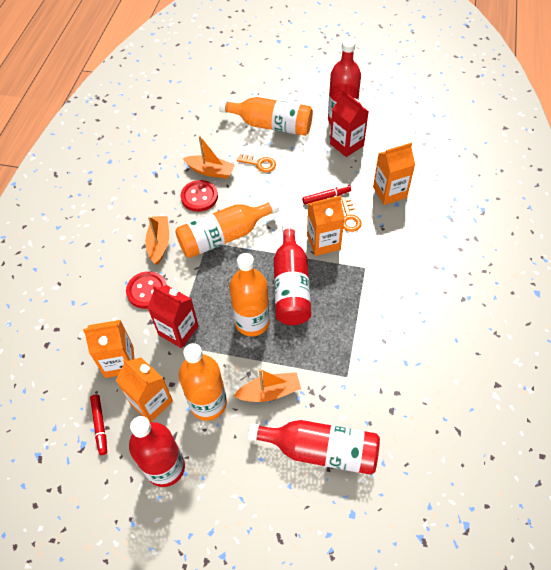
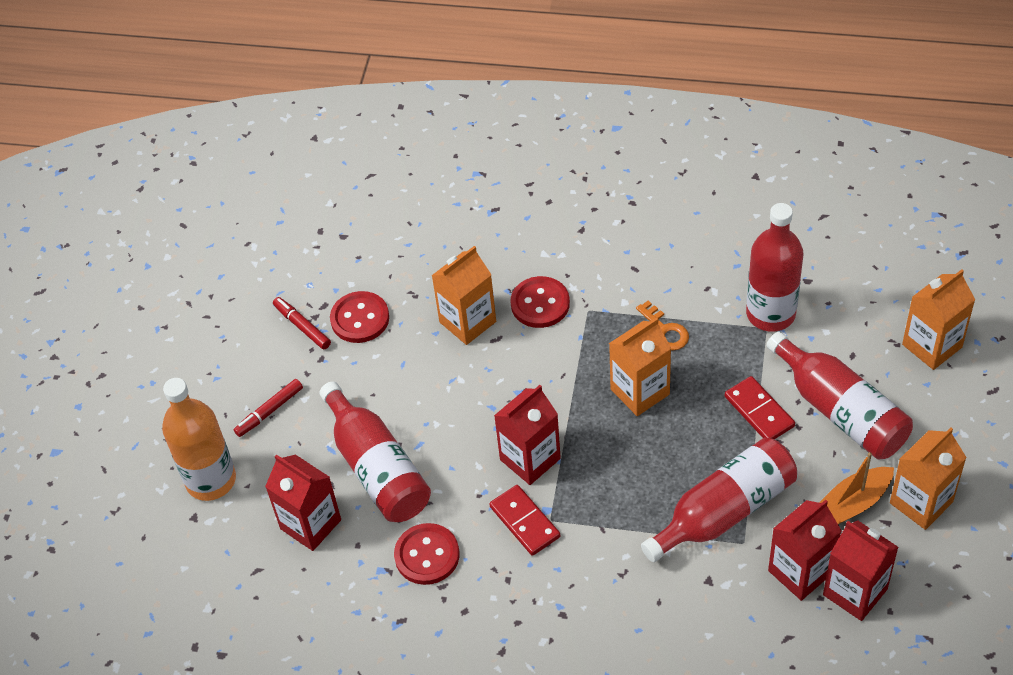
orange boat: 3 -> 1
orange bottle: 4 -> 1
orange key: 2 -> 1
red button: 2 -> 3
red carton: 2 -> 4
red domino: 0 -> 2

